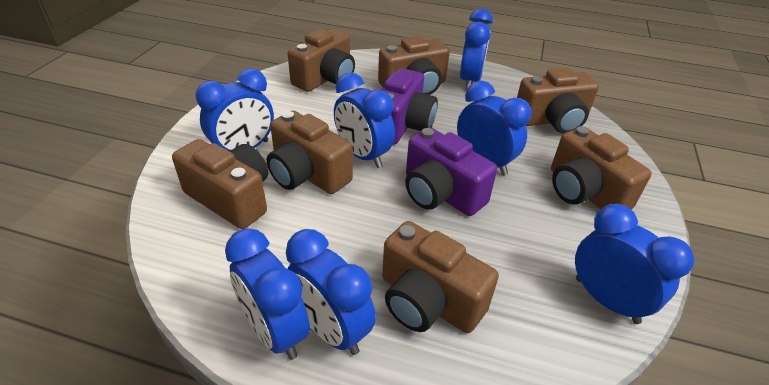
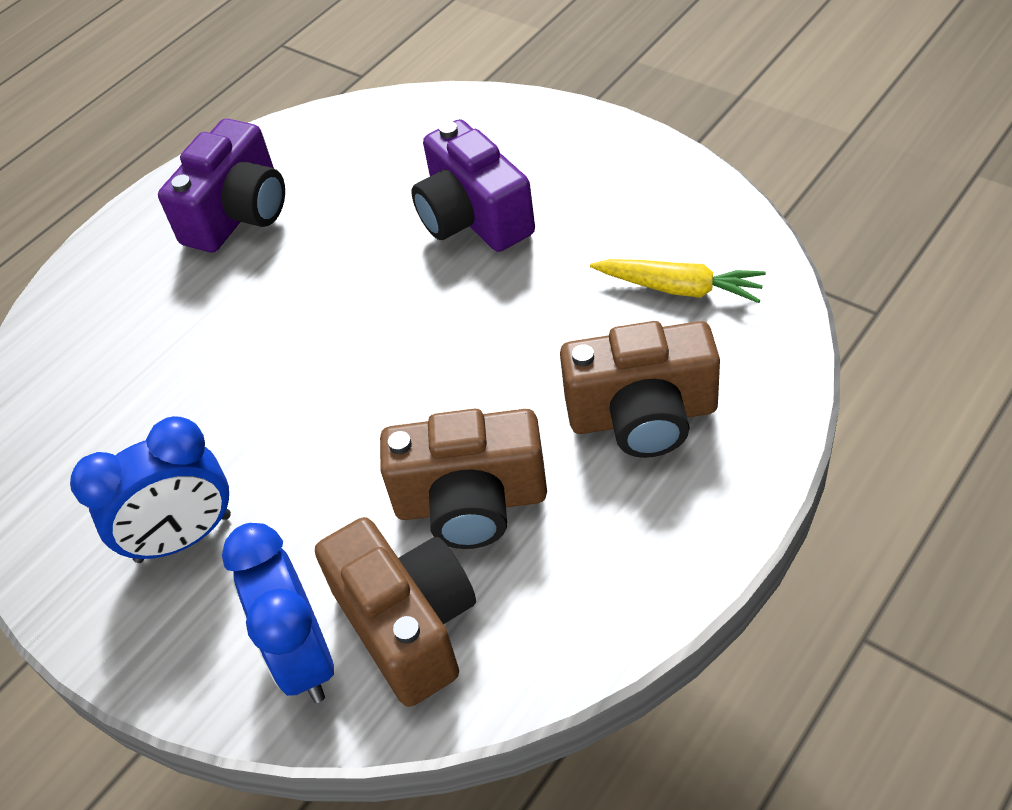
blue clock: 7 -> 2
brown camera: 7 -> 3
yellow carrot: 0 -> 1

